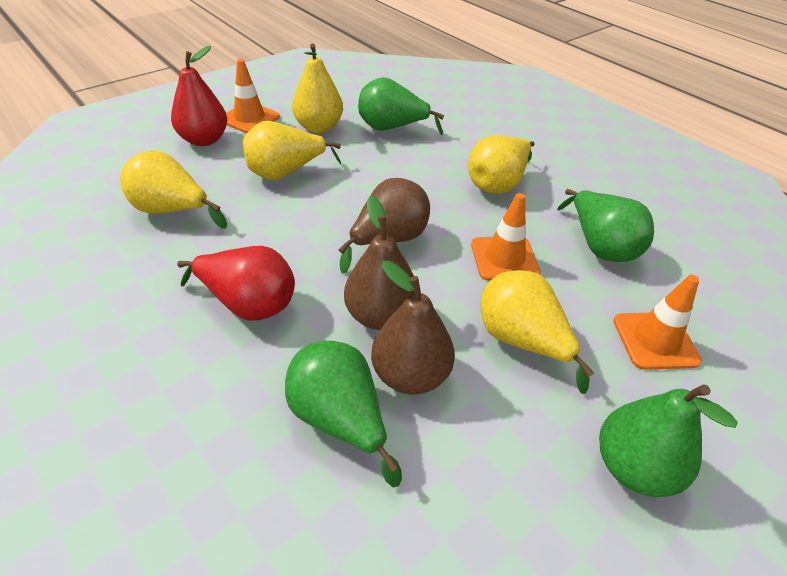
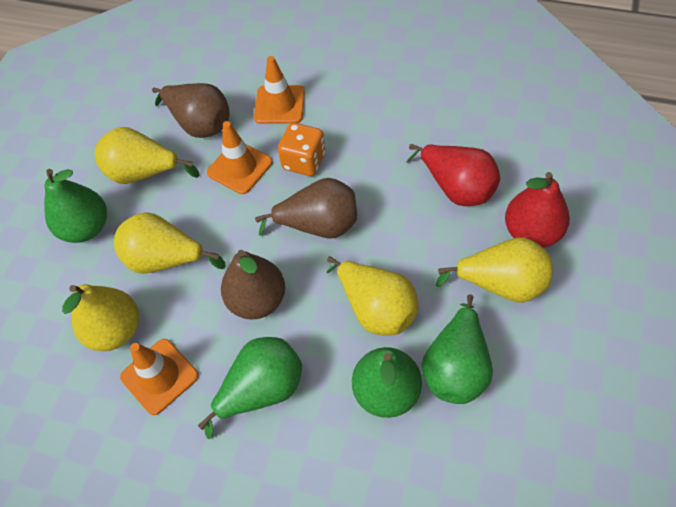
orange dice: 0 -> 1

